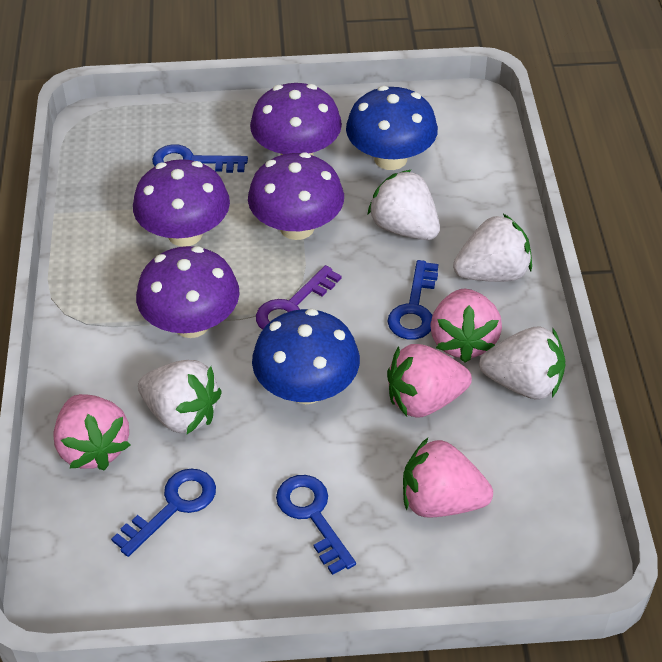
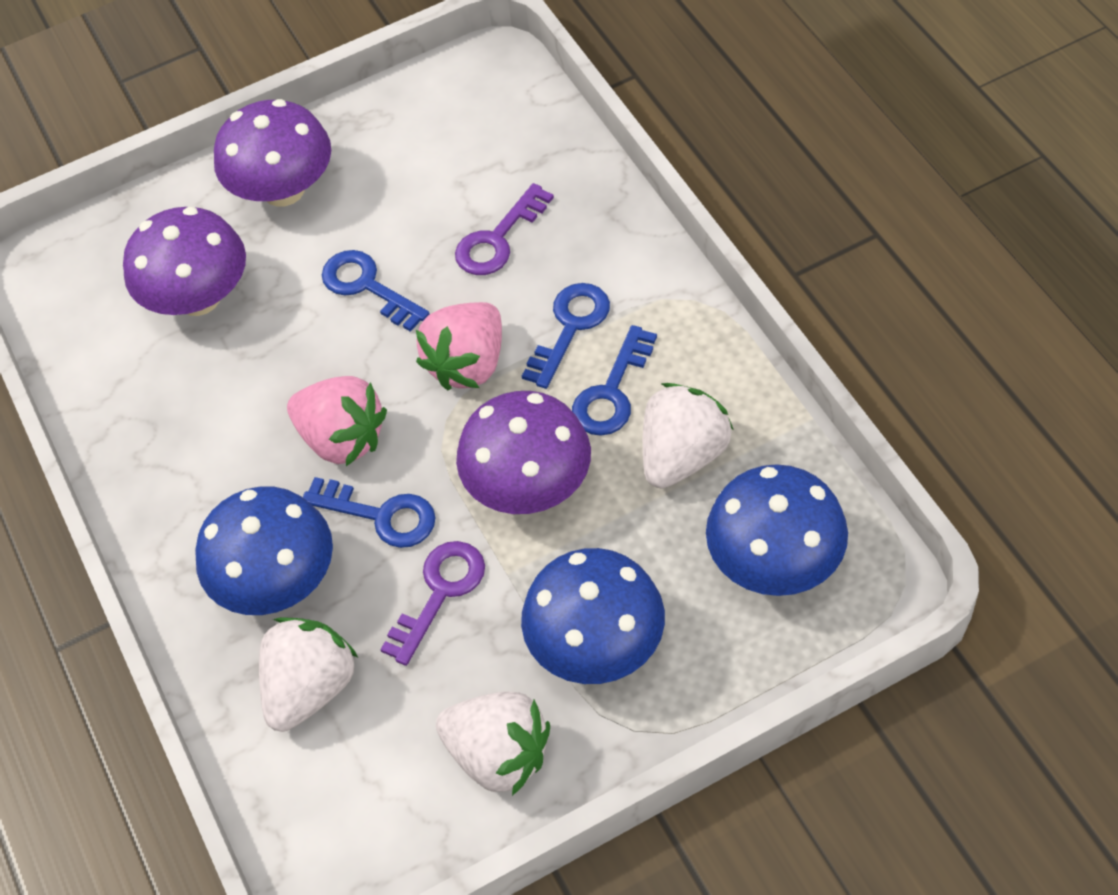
blue mushroom: 2 -> 3
pink strawberry: 4 -> 2
purple key: 1 -> 2
purple mushroom: 4 -> 3
white strawberry: 4 -> 3

